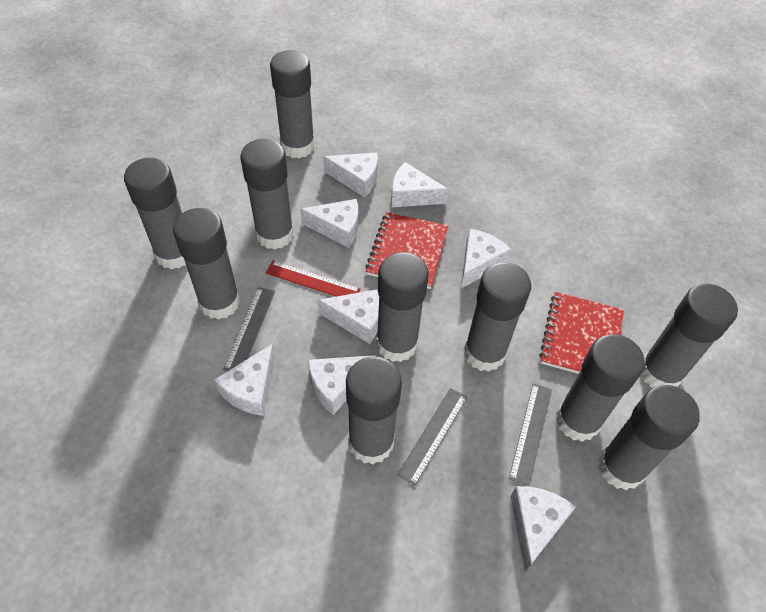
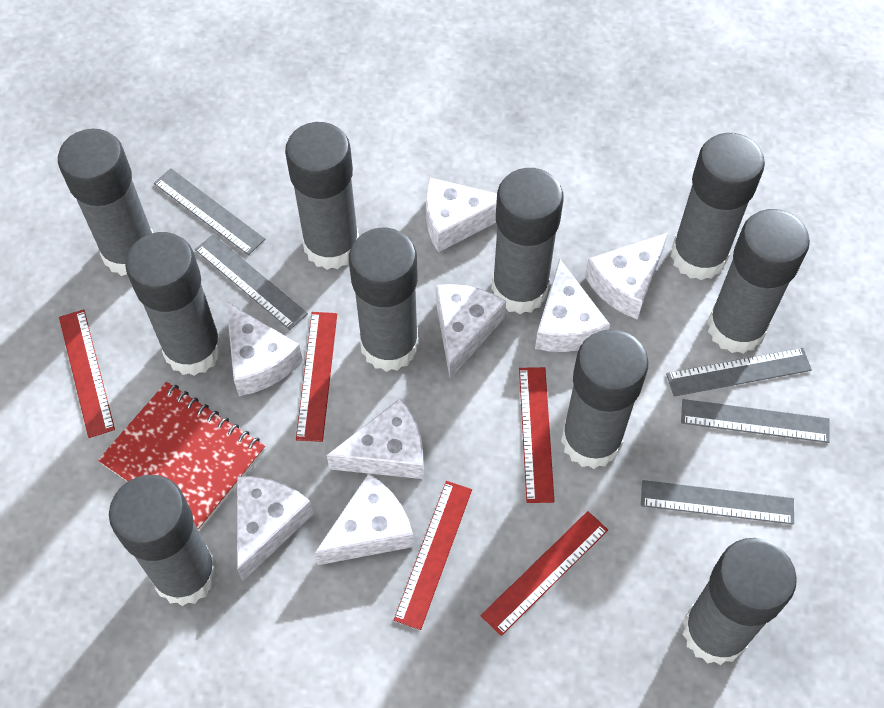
grey ruler: 3 -> 5
red notebook: 2 -> 1
red ruler: 1 -> 5

